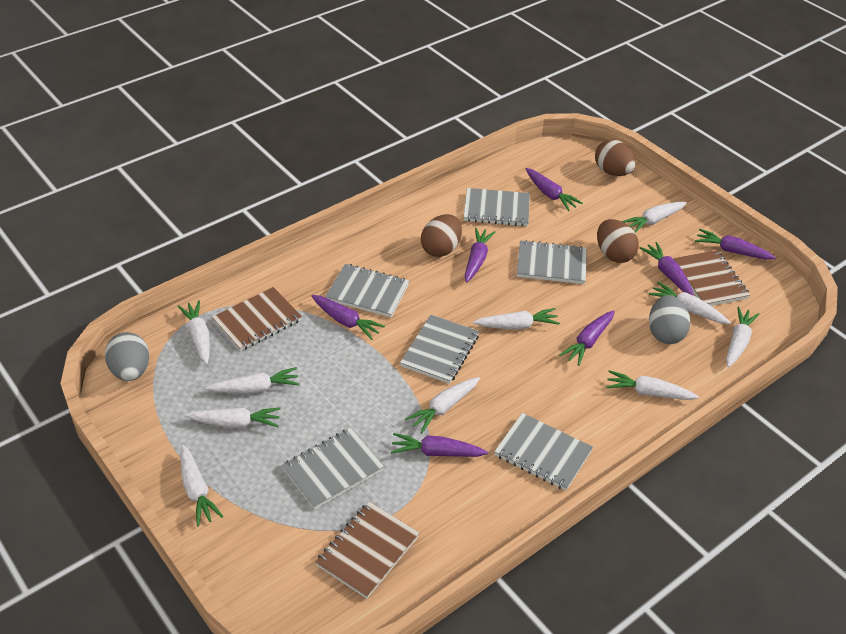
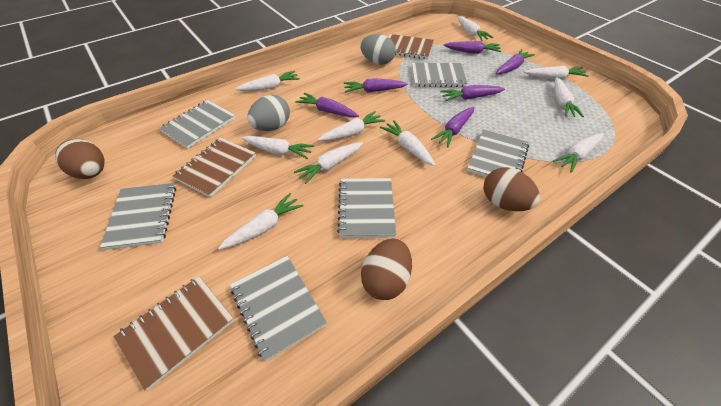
purple carrot: 7 -> 6

